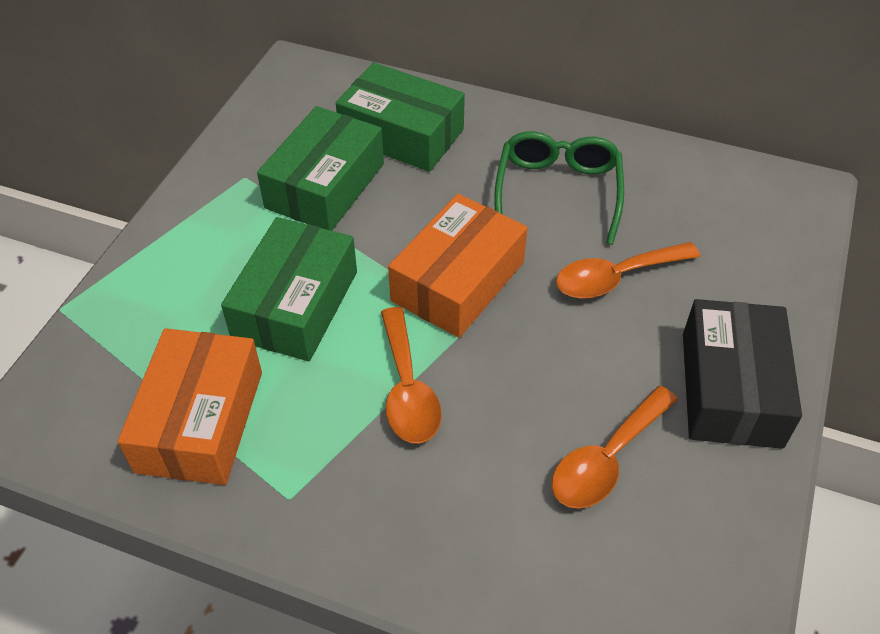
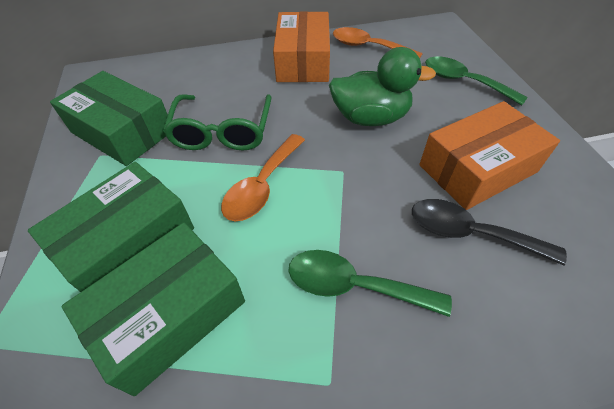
black box: 1 -> 0
black spoon: 0 -> 1
green duck: 0 -> 1
green spoon: 0 -> 2
orange spoon: 3 -> 2

